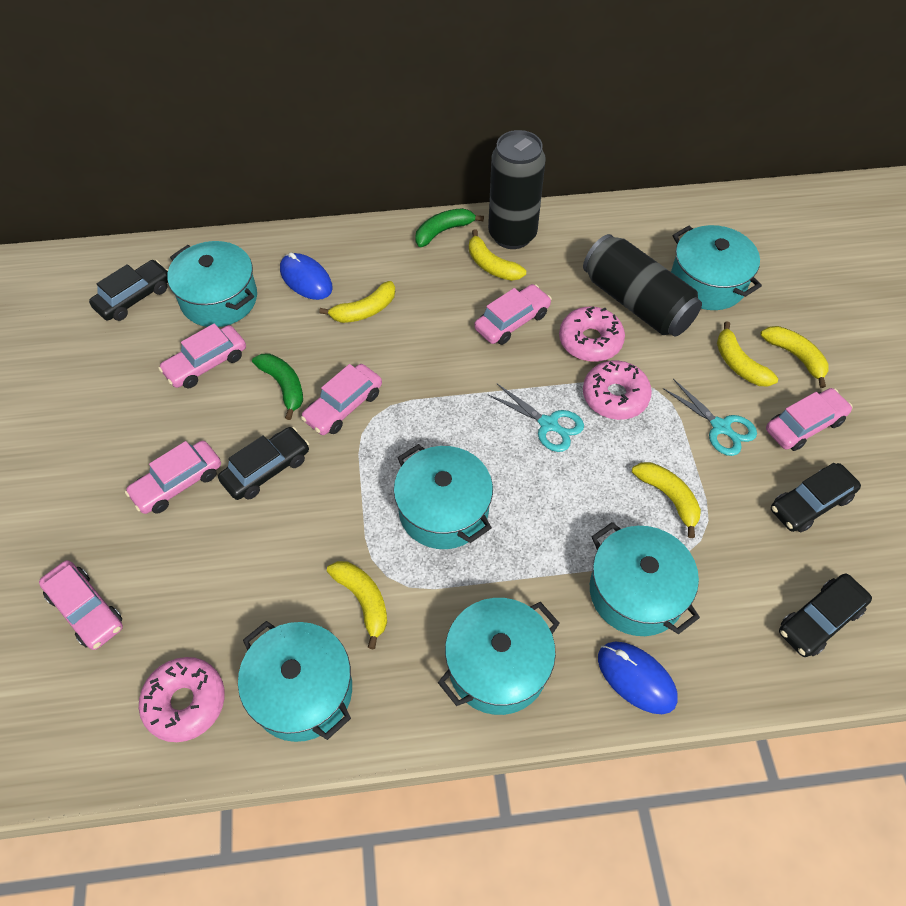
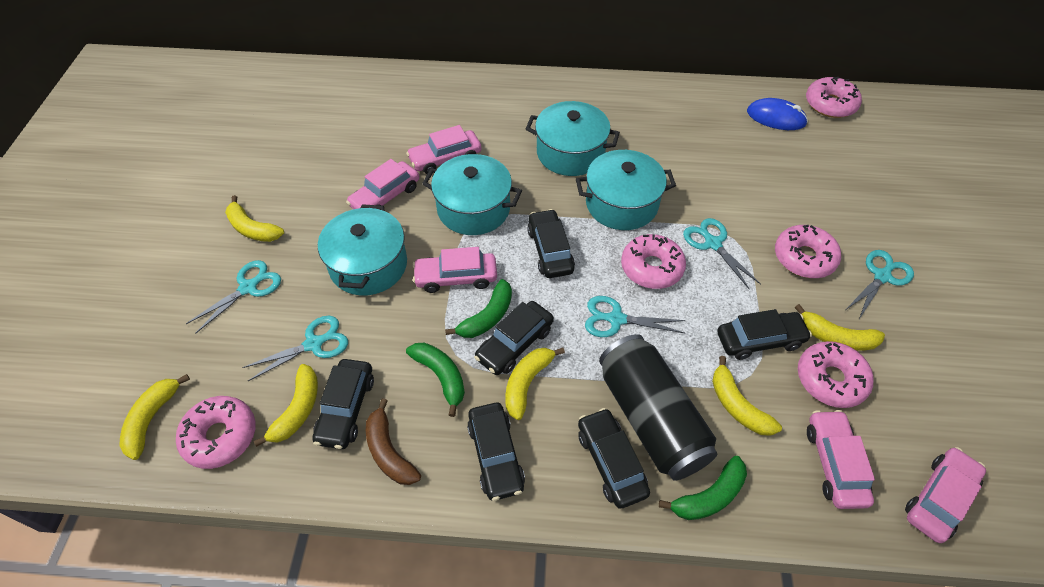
black can: 2 -> 1
black car: 4 -> 6
blue mouse: 2 -> 1
brown banana: 0 -> 1
green banana: 2 -> 3
pink car: 6 -> 5
pink donut: 3 -> 5
turquoise pot: 6 -> 4
turquoise scissors: 2 -> 5

